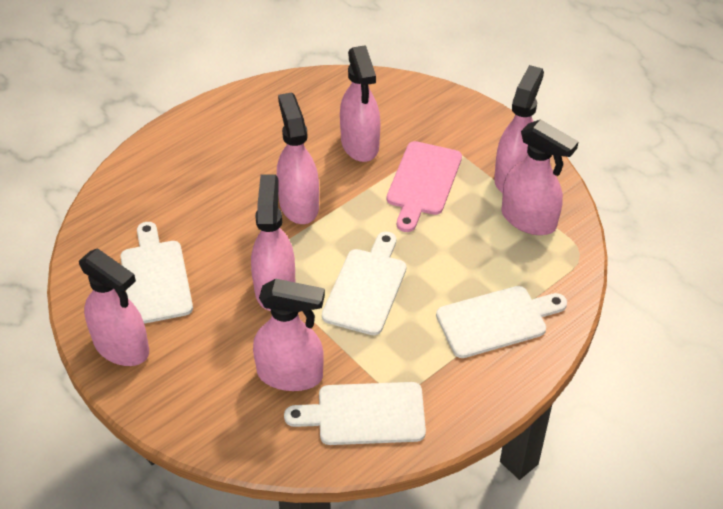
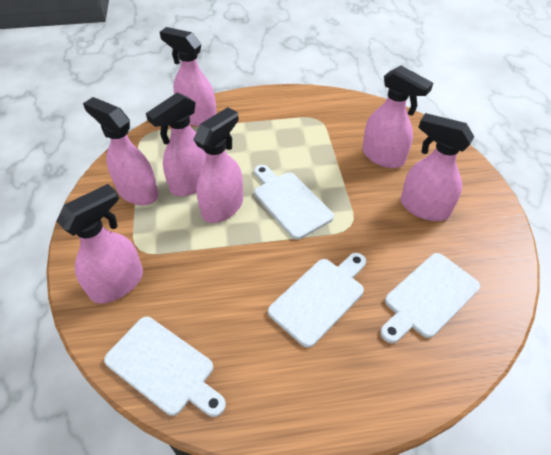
pink cutting board: 1 -> 0

